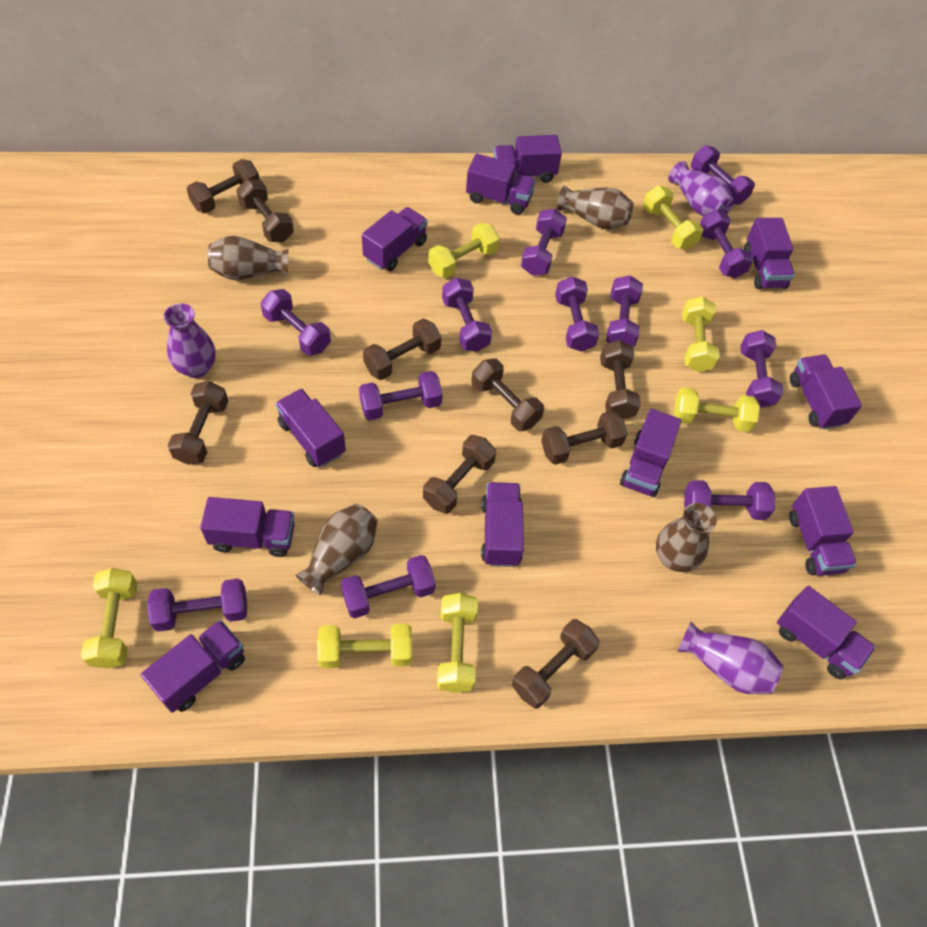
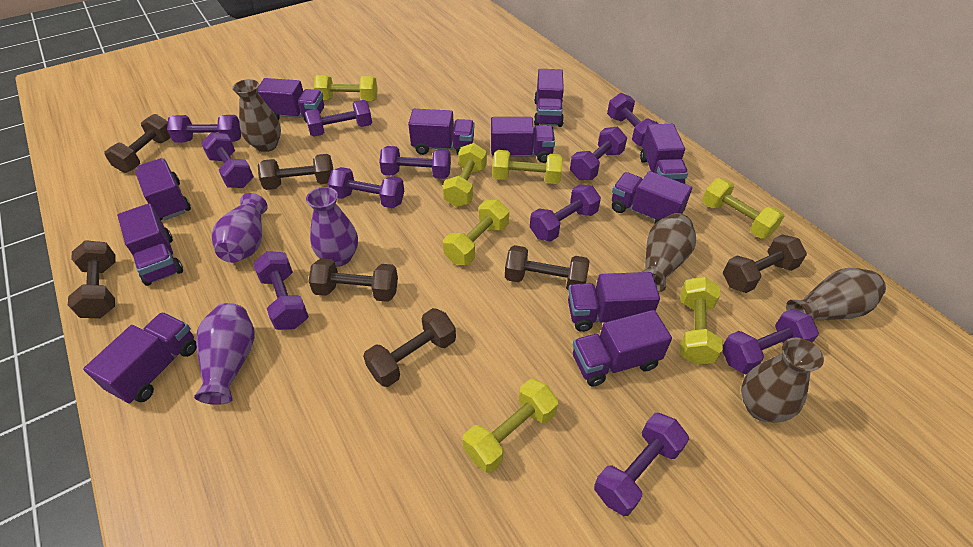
brown dumbbell: 9 -> 7
purple dumbbell: 12 -> 11
purple truck: 12 -> 11

